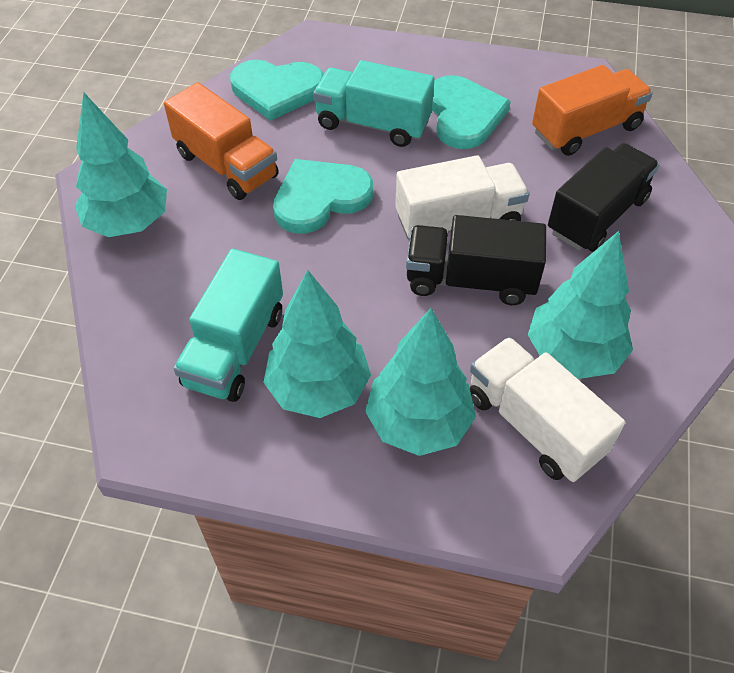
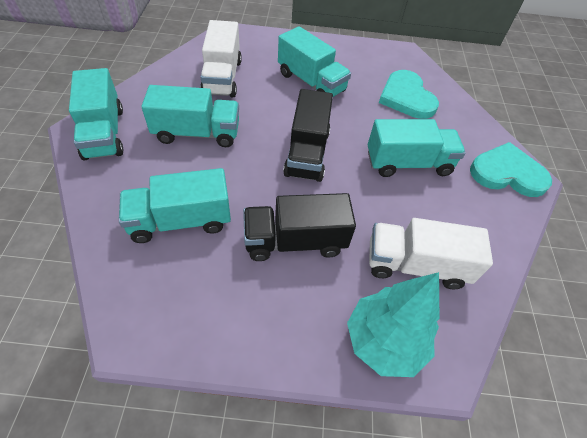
orange truck: 2 -> 0
turquoise heart: 3 -> 2
turquoise tree: 4 -> 1
turquoise truck: 2 -> 5

